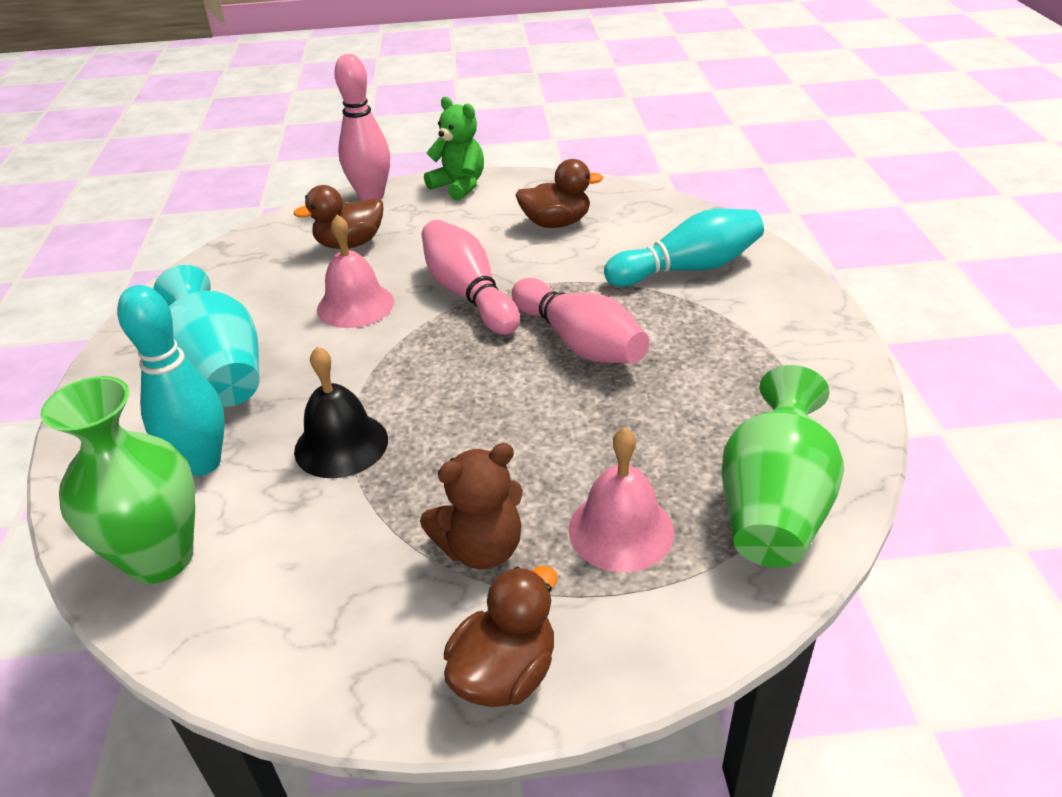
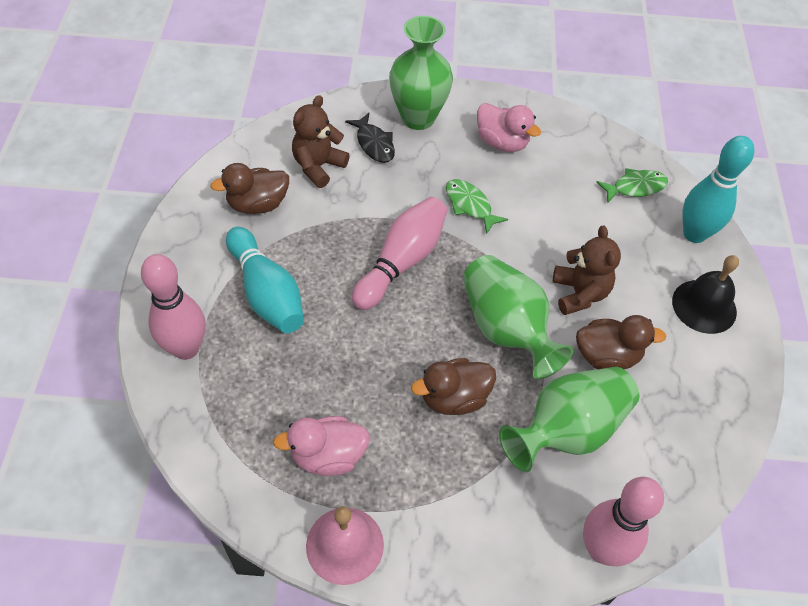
black fish: 0 -> 1
brown teddy bear: 1 -> 2
green fish: 0 -> 2
green teddy bear: 1 -> 0
green vase: 2 -> 3
pink bell: 2 -> 1
pink duck: 0 -> 2
turquoise vase: 1 -> 0

